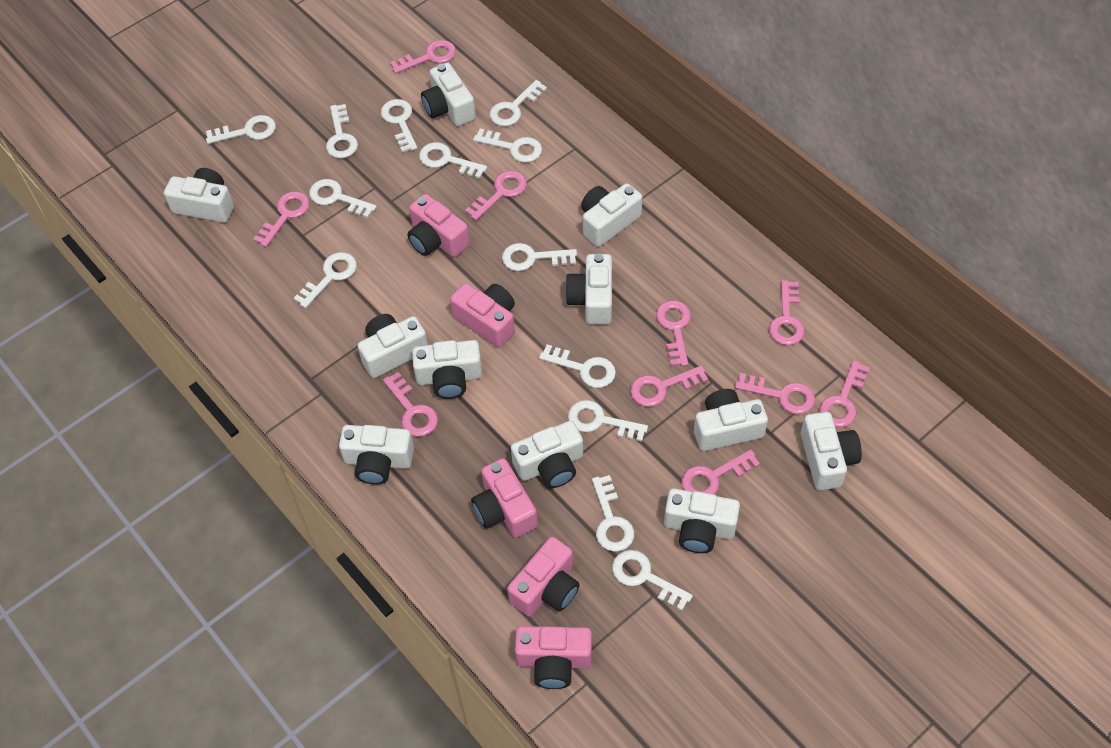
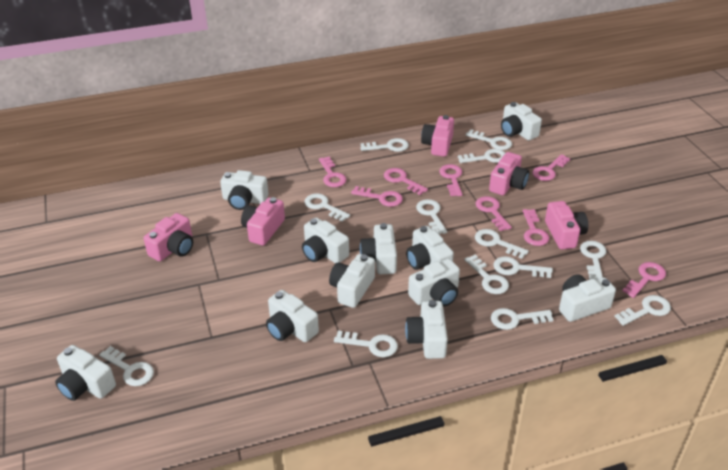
pink key: 10 -> 8

